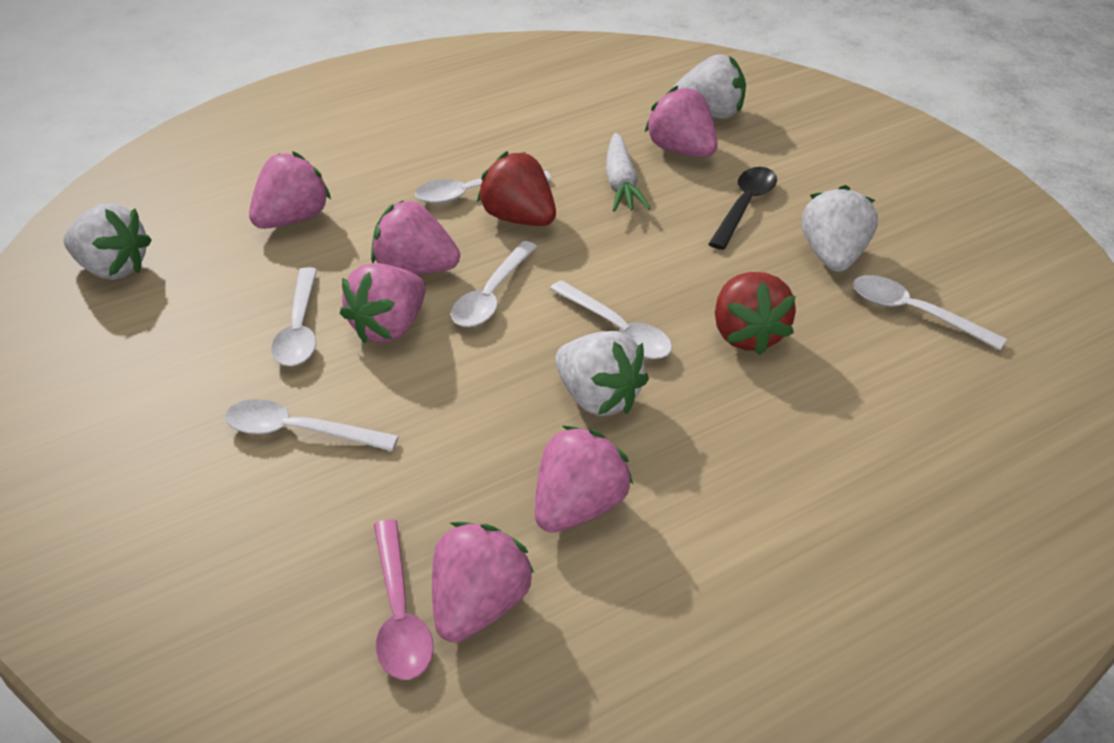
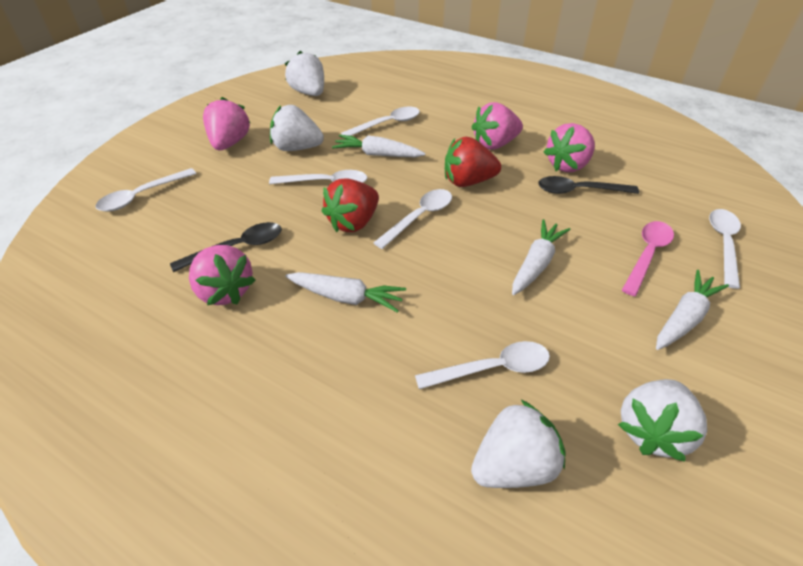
black spoon: 1 -> 2
pink strawberry: 6 -> 4
white carrot: 1 -> 4

